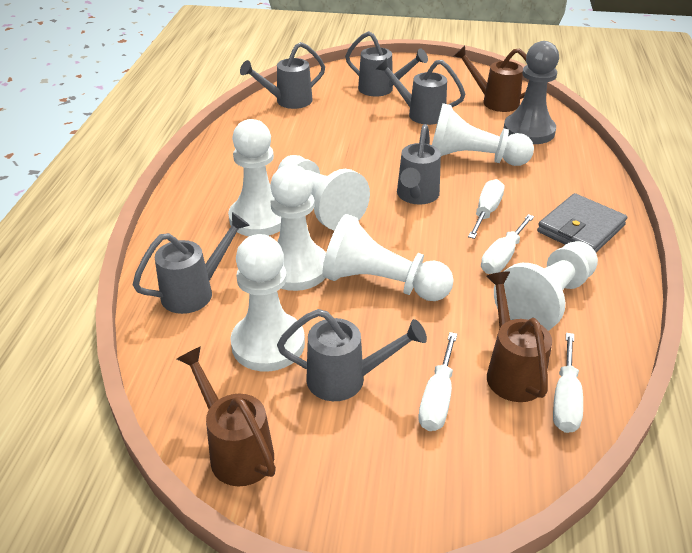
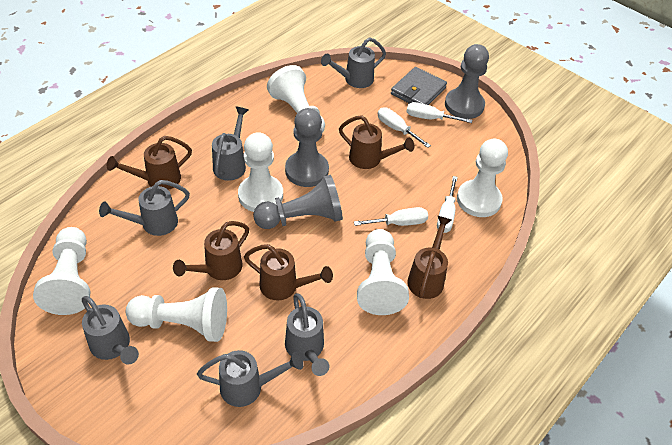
brown watering can: 3 -> 5
grey pawn: 1 -> 3
white pawn: 7 -> 6

